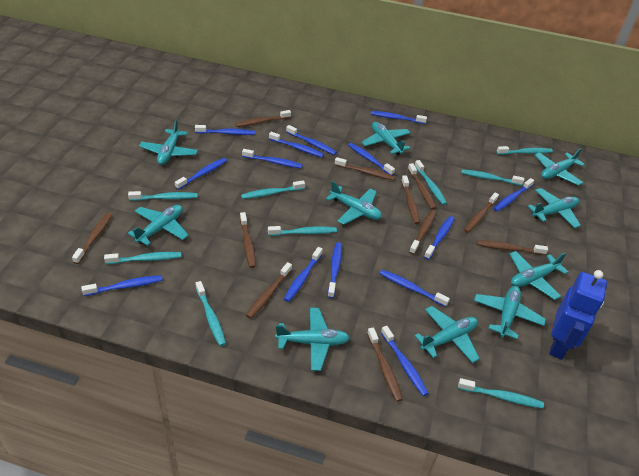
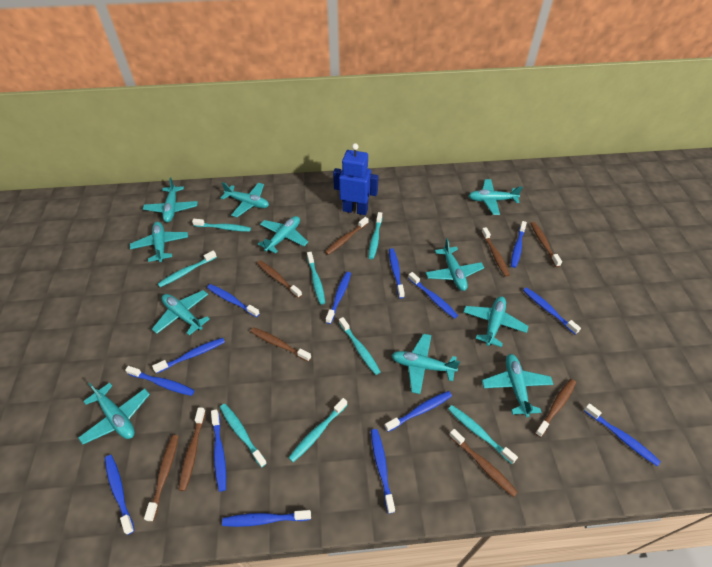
brown toothbrush: 11 -> 9
turquoise plane: 10 -> 11
turquoise toothbrush: 9 -> 8

